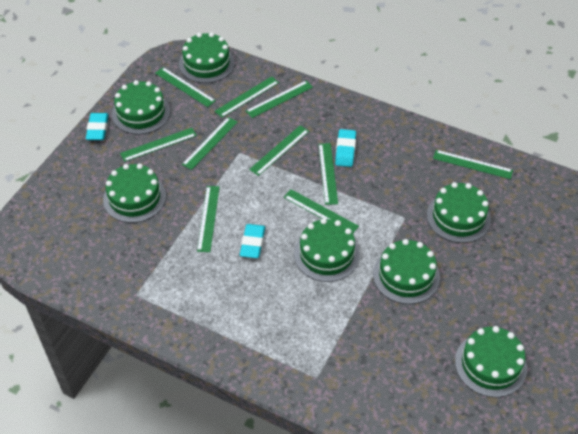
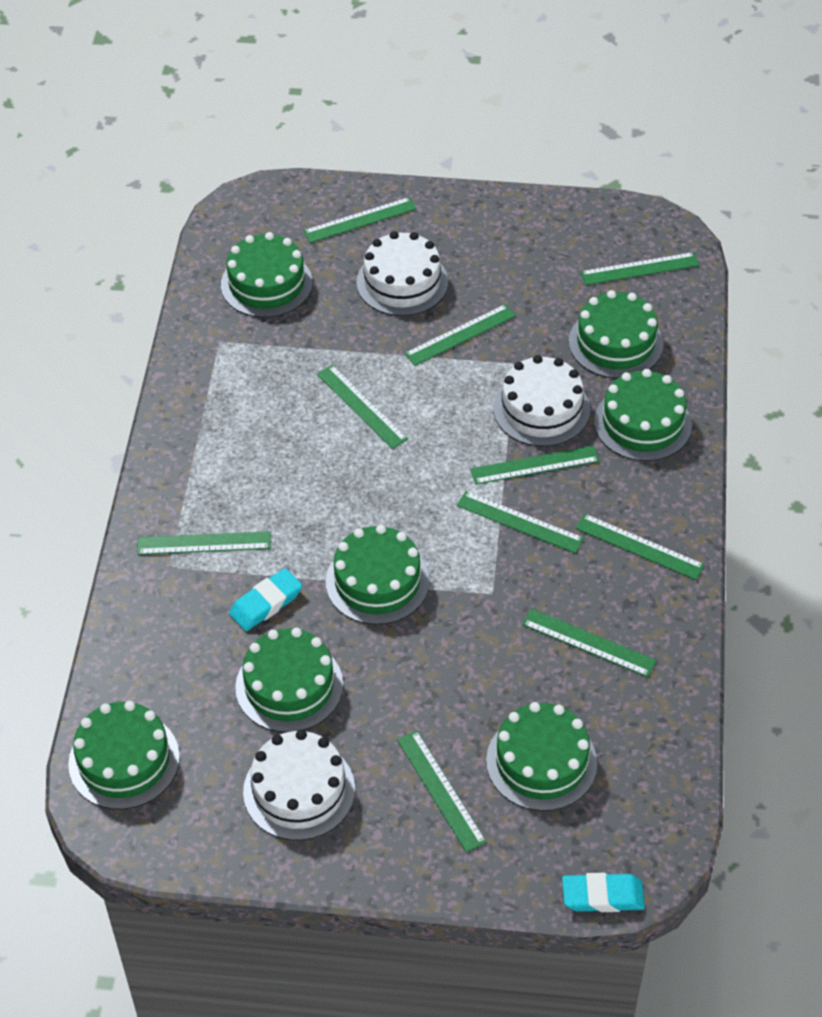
turquoise eraser: 3 -> 2
white cake: 0 -> 3

